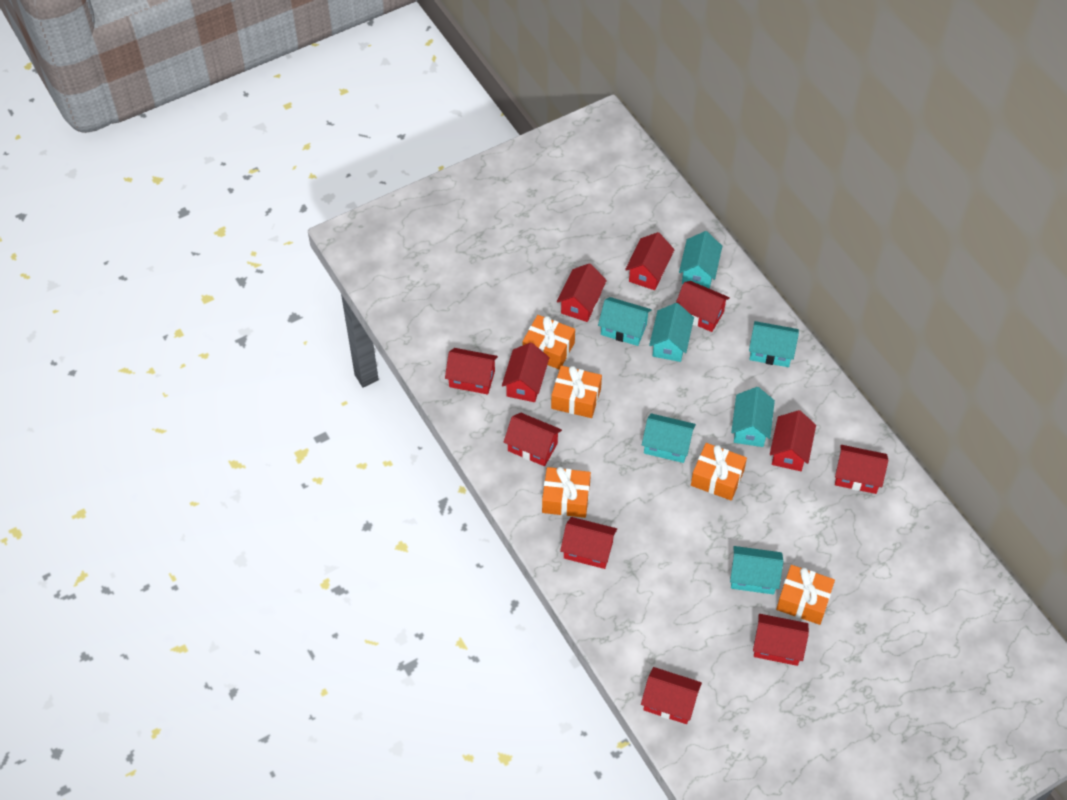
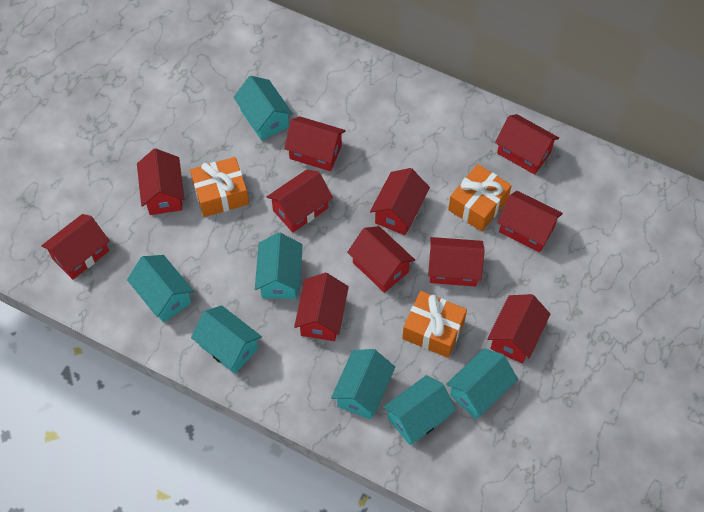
orange gift: 5 -> 3

